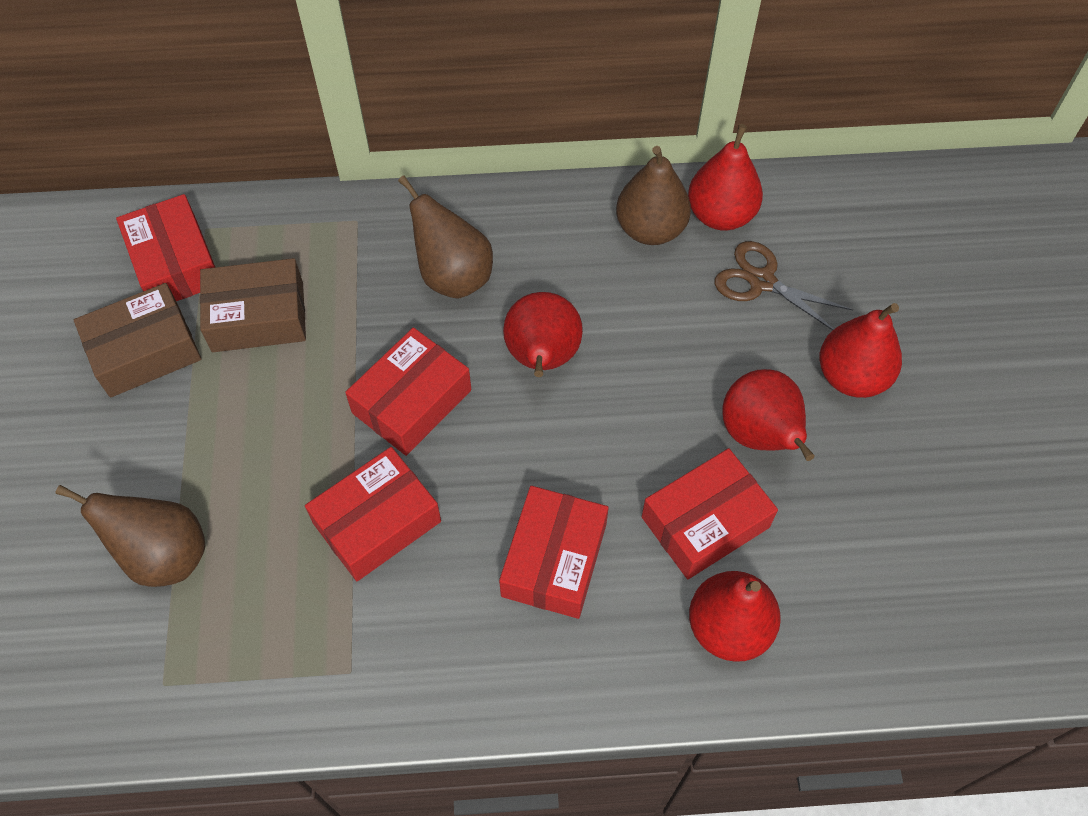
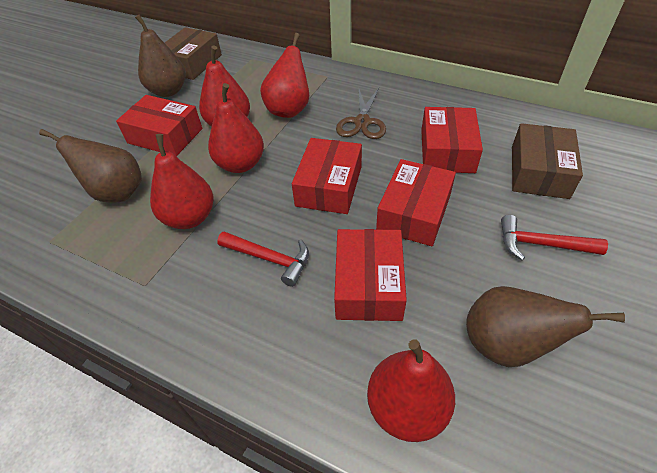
red hammer: 0 -> 2

